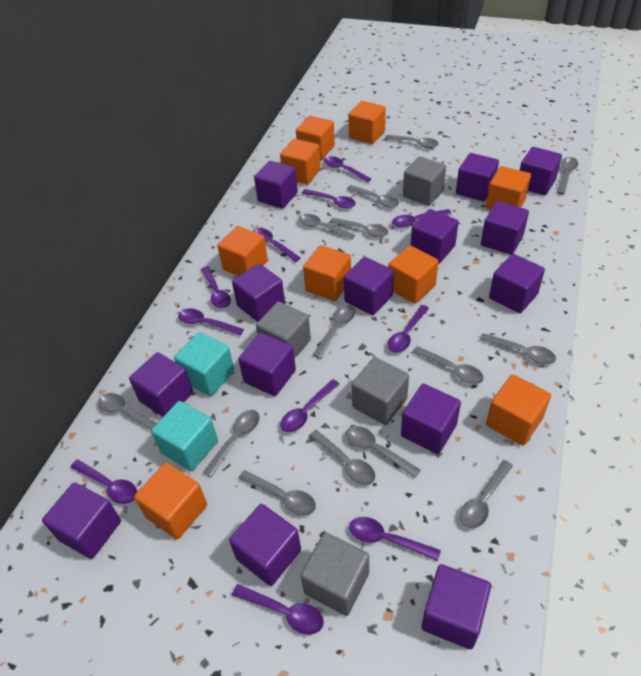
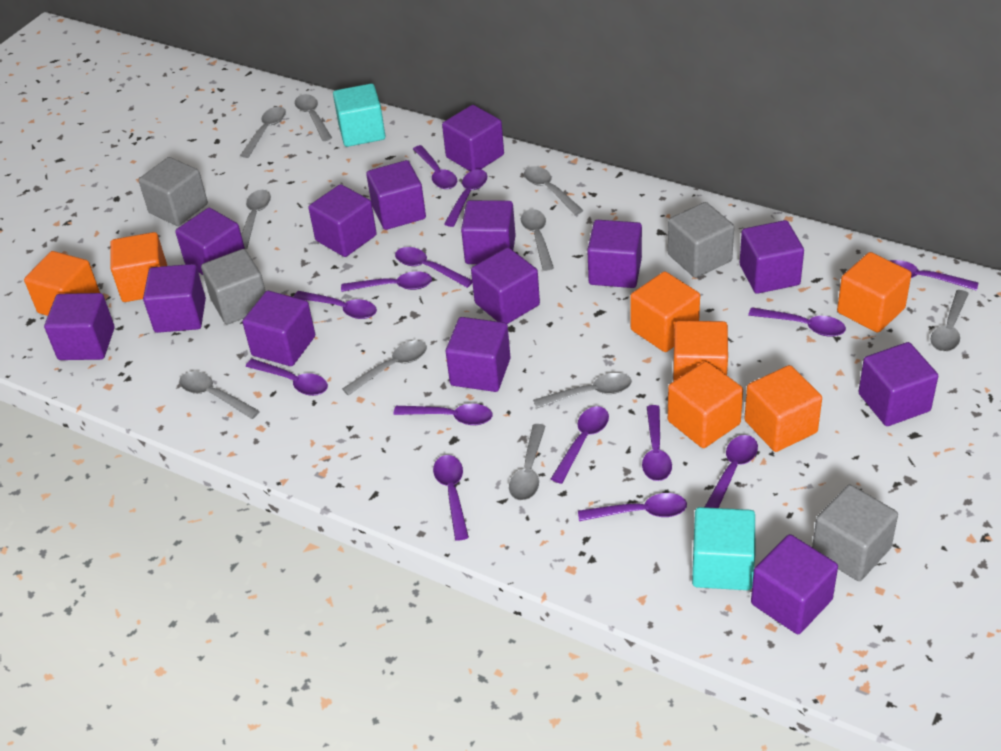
grey spoon: 14 -> 10
orange cube: 9 -> 7
purple spoon: 11 -> 14

